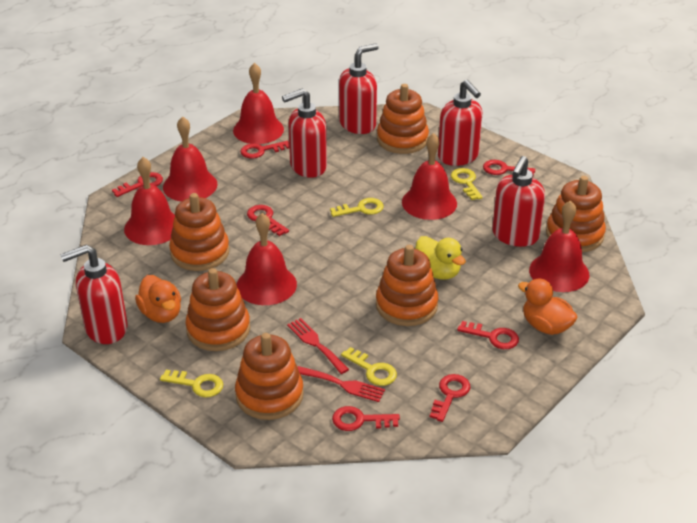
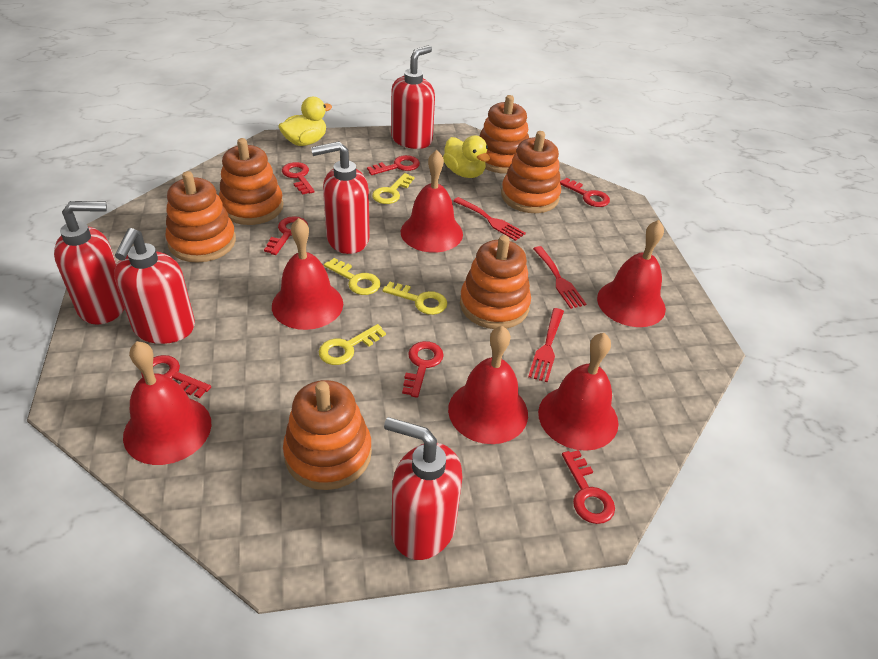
orange duck: 2 -> 0
red fork: 2 -> 3
yellow duck: 1 -> 2

